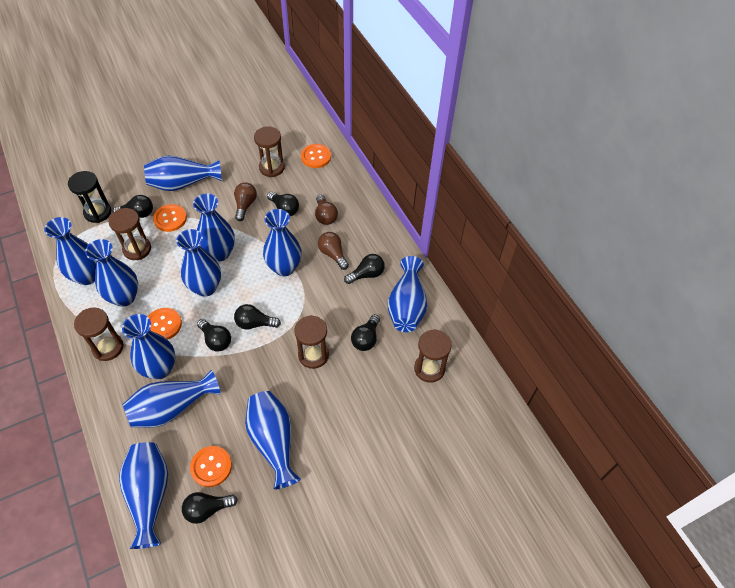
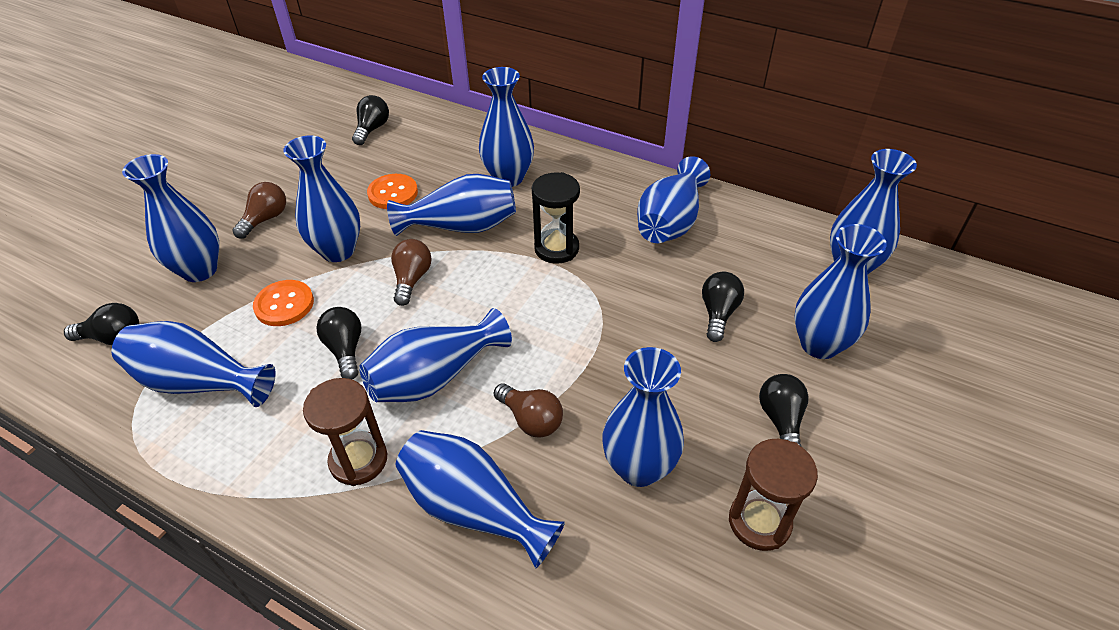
black light bulb: 7 -> 5
brown hourglass: 5 -> 2
orange button: 4 -> 2

